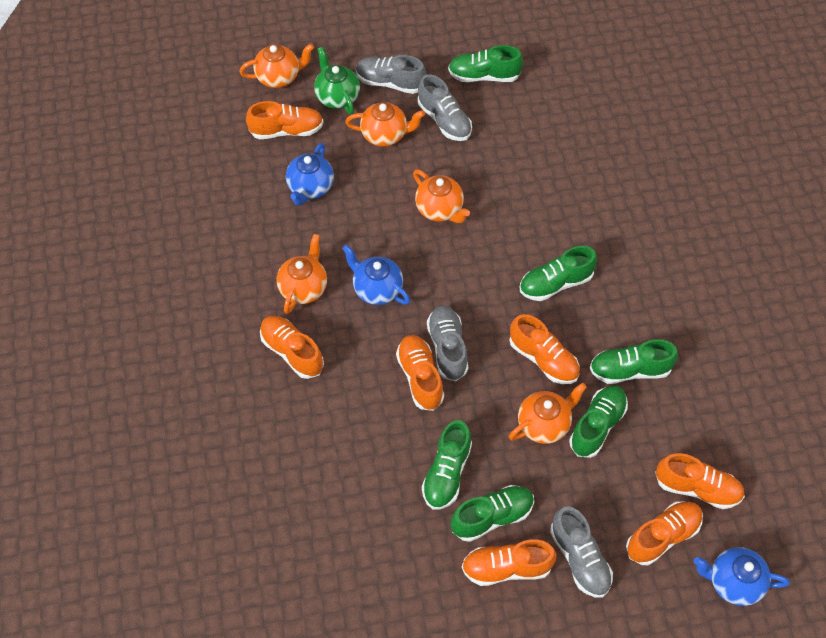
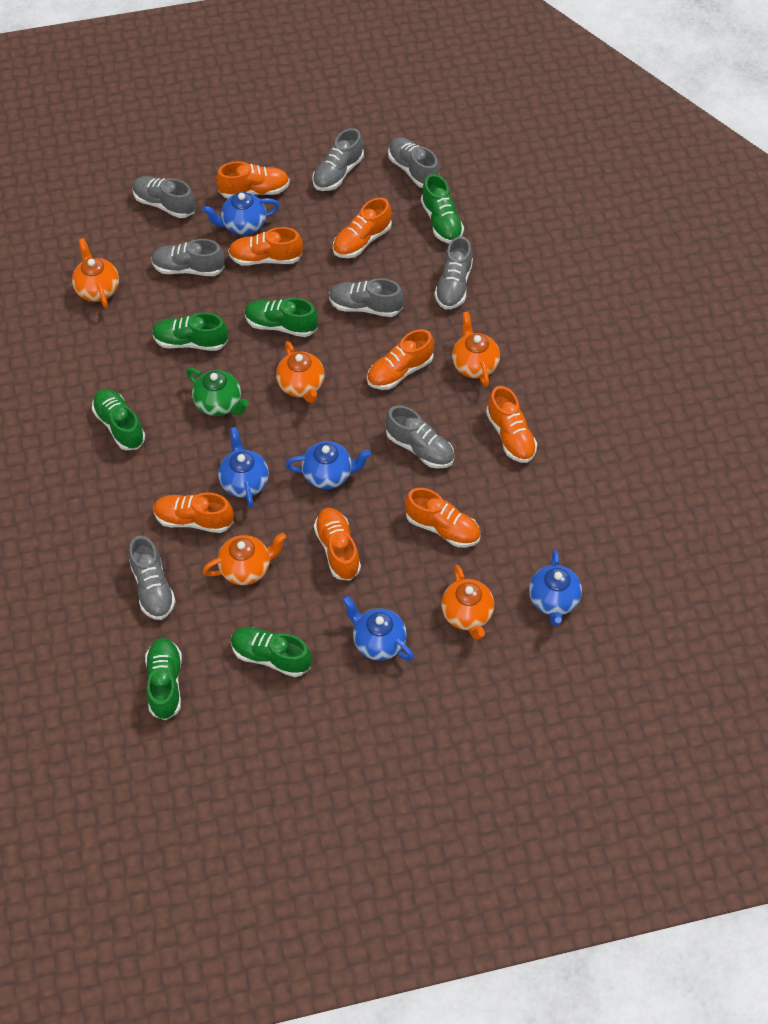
blue teapot: 3 -> 5
grey shoe: 4 -> 8
orange shoe: 7 -> 8

